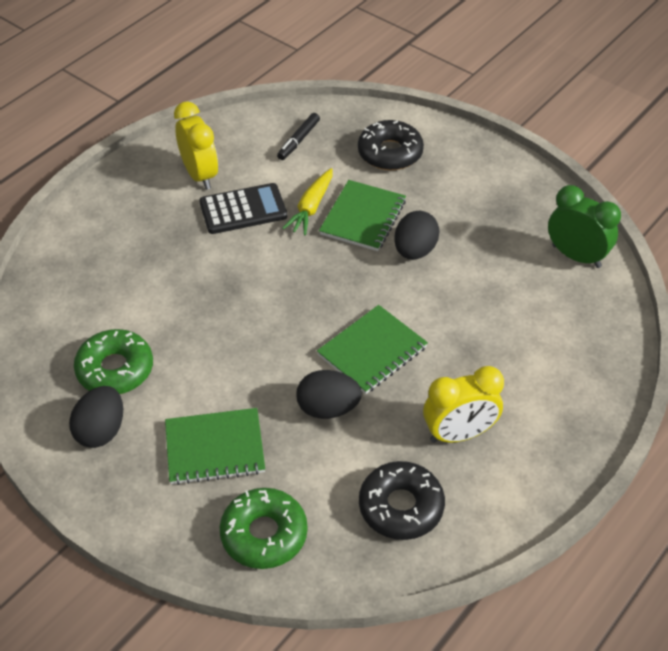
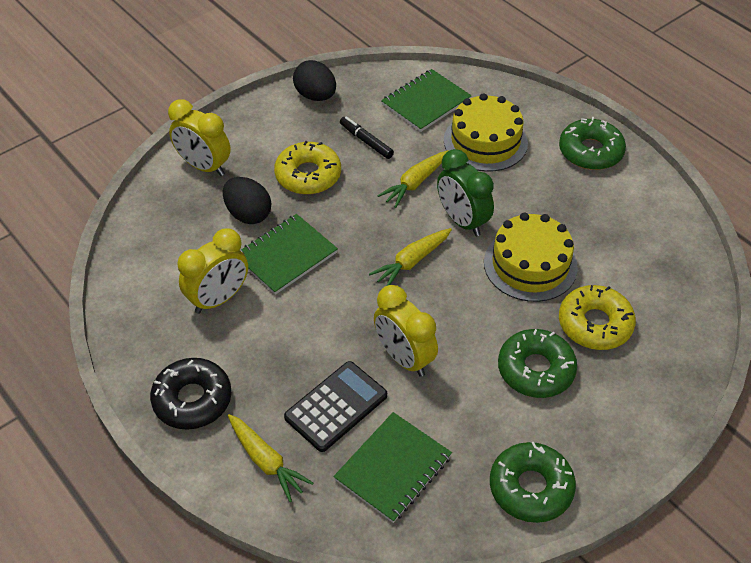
black donut: 2 -> 1
black egg: 3 -> 2
green donut: 2 -> 3
yellow cake: 0 -> 2
yellow carrot: 1 -> 3
yellow clock: 2 -> 3
yellow donut: 0 -> 2

